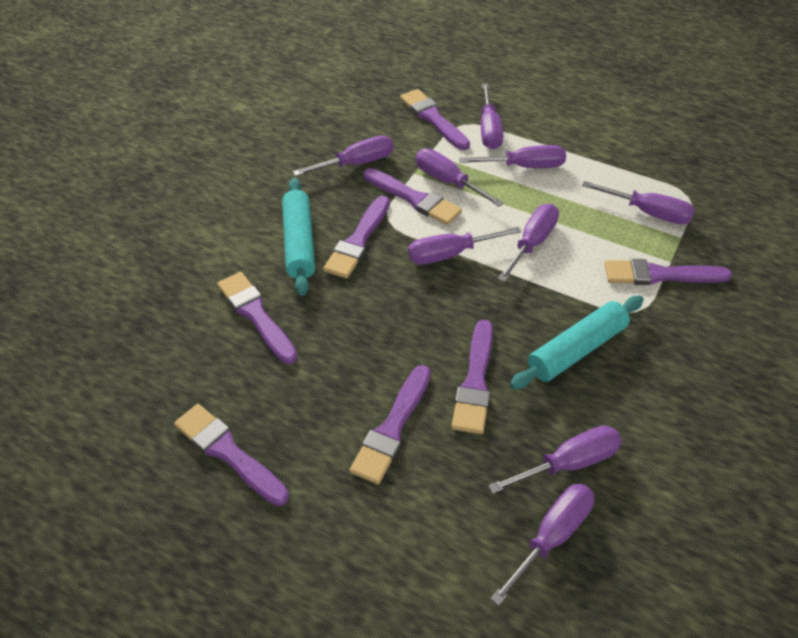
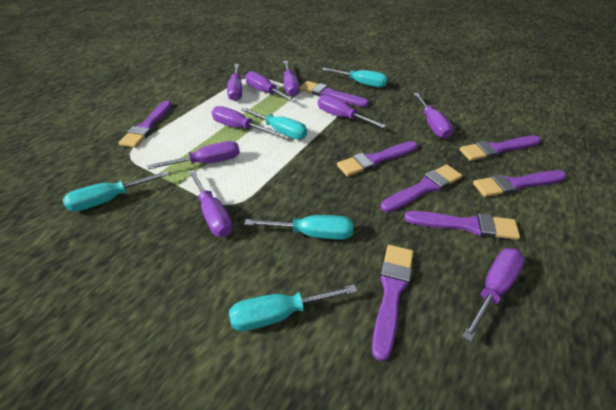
turquoise rolling pin: 2 -> 0
turquoise screwdriver: 0 -> 5

